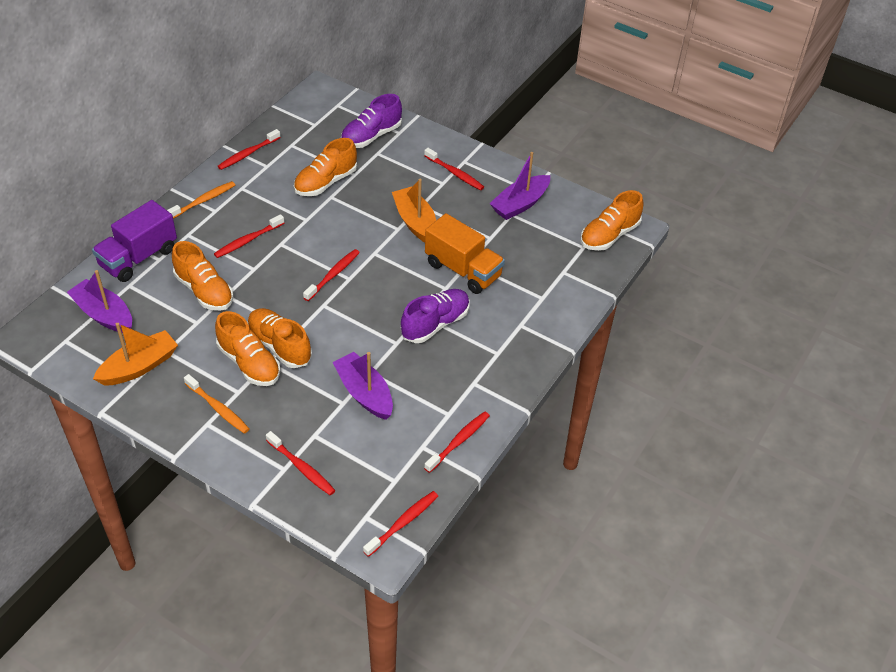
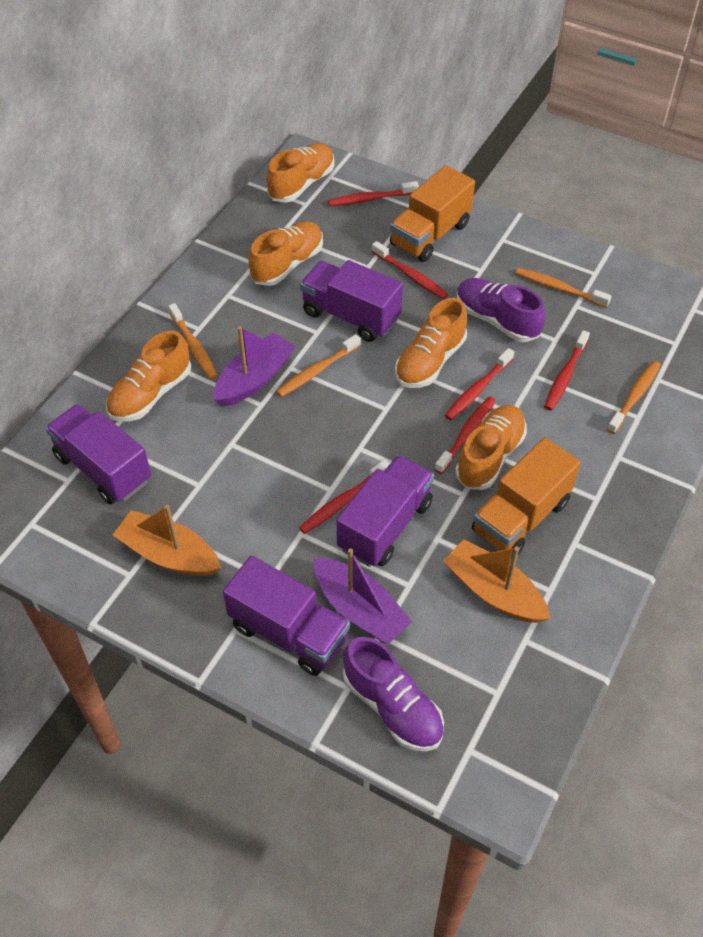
orange toothbrush: 2 -> 4
orange truck: 1 -> 2
purple boat: 3 -> 2
purple truck: 1 -> 4
red toothbrush: 7 -> 6

